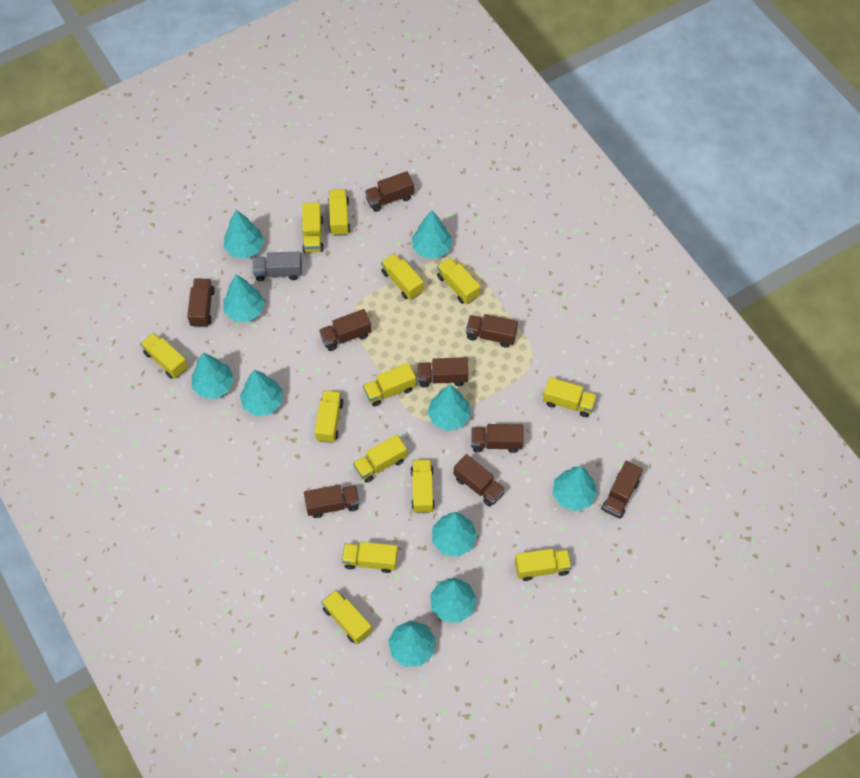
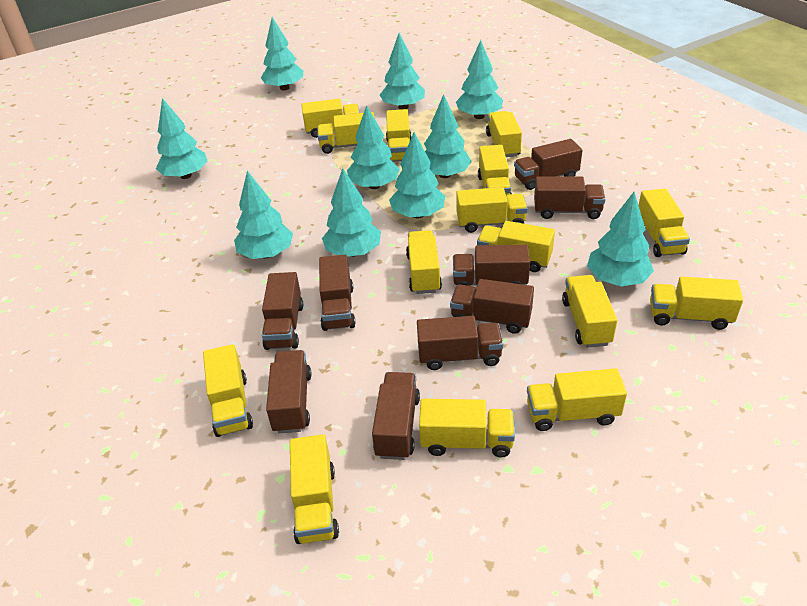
grey truck: 1 -> 0
yellow truck: 13 -> 15

